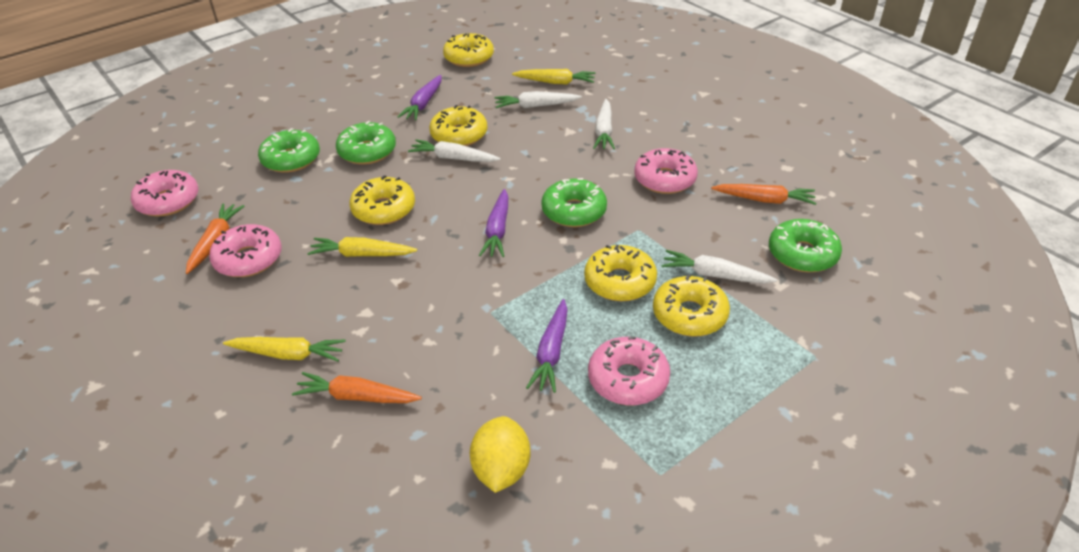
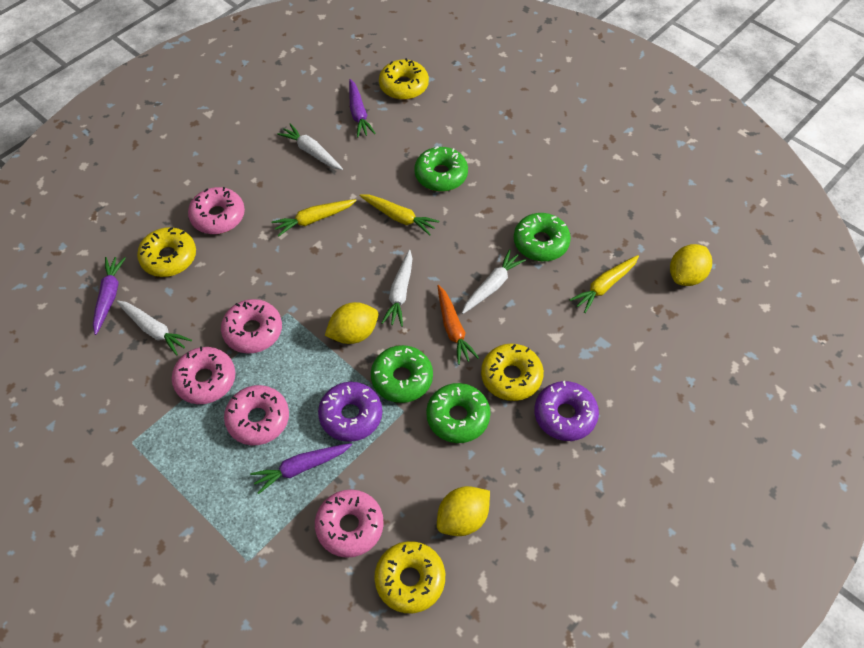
orange carrot: 3 -> 1
pink donut: 4 -> 5
purple donut: 0 -> 2
yellow donut: 5 -> 4
yellow lemon: 1 -> 3

